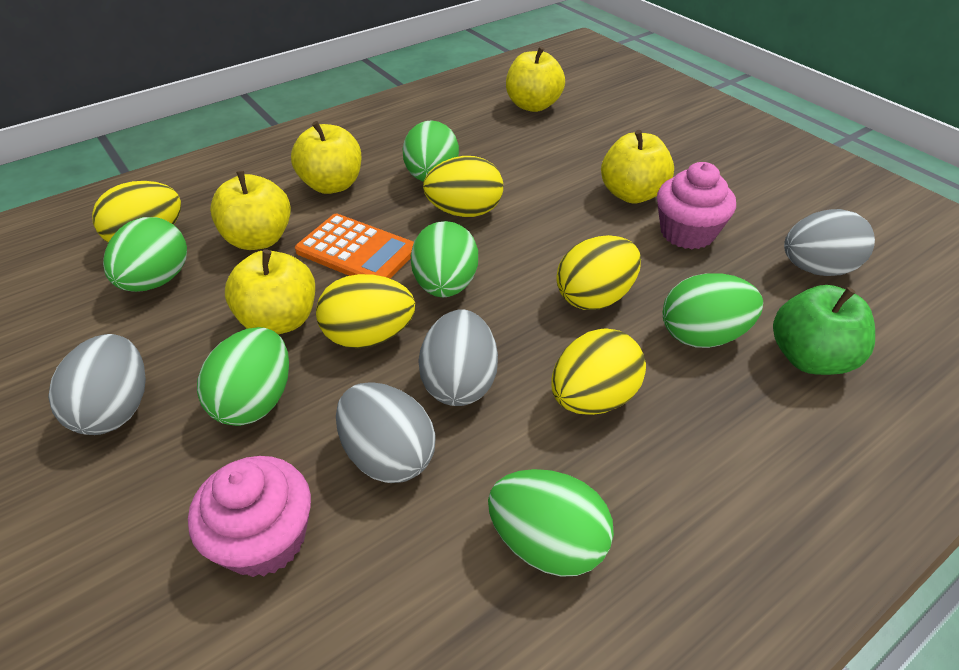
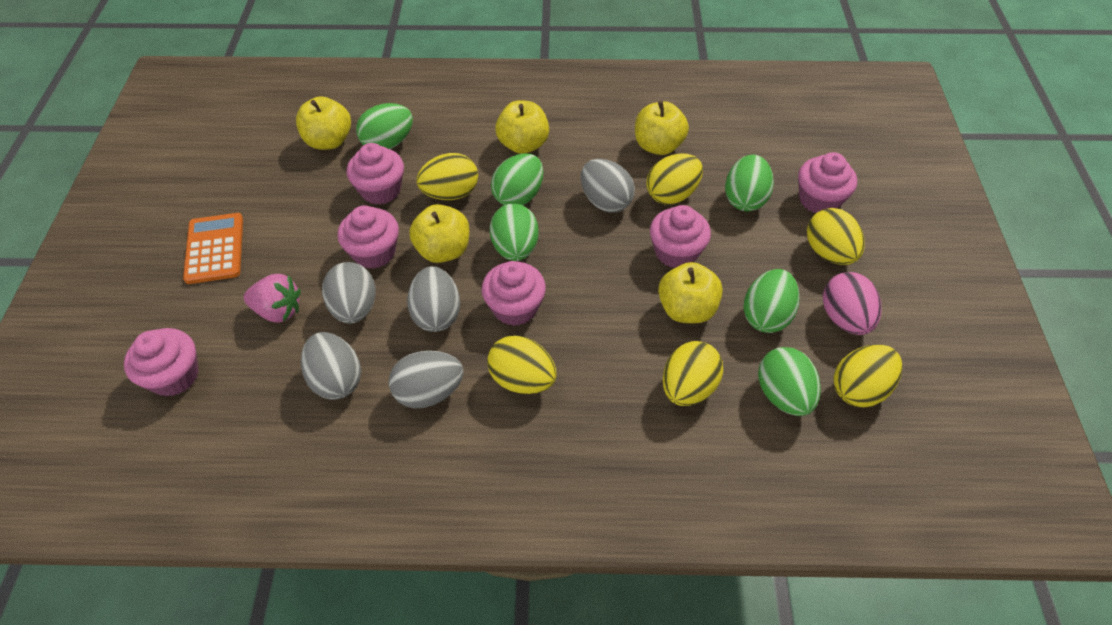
green apple: 1 -> 0
grey egg: 4 -> 5
pink cupcake: 2 -> 6
pink egg: 0 -> 1
pink strawberry: 0 -> 1
yellow egg: 5 -> 6

